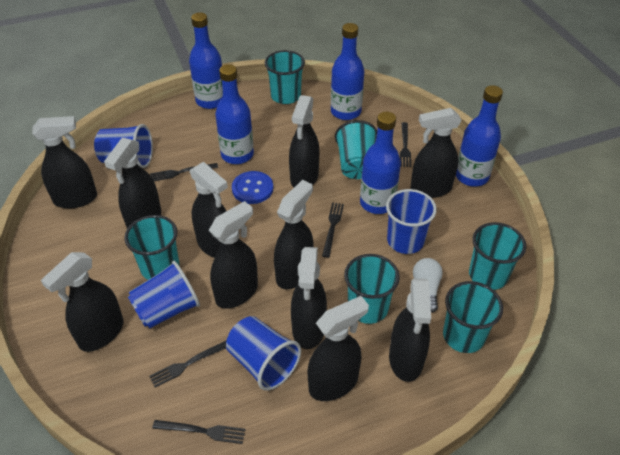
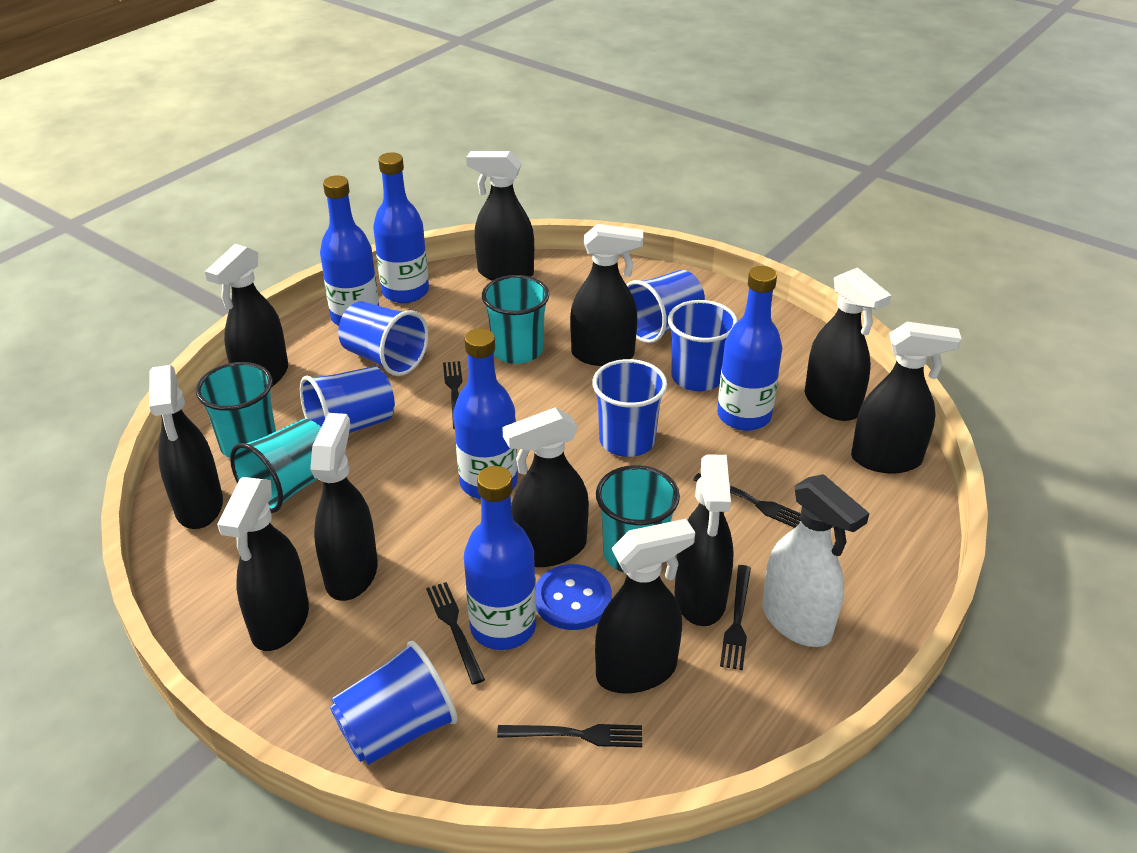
blue cup: 4 -> 6
turquoise cup: 6 -> 4
white light bulb: 1 -> 0
white spray bottle: 0 -> 1

